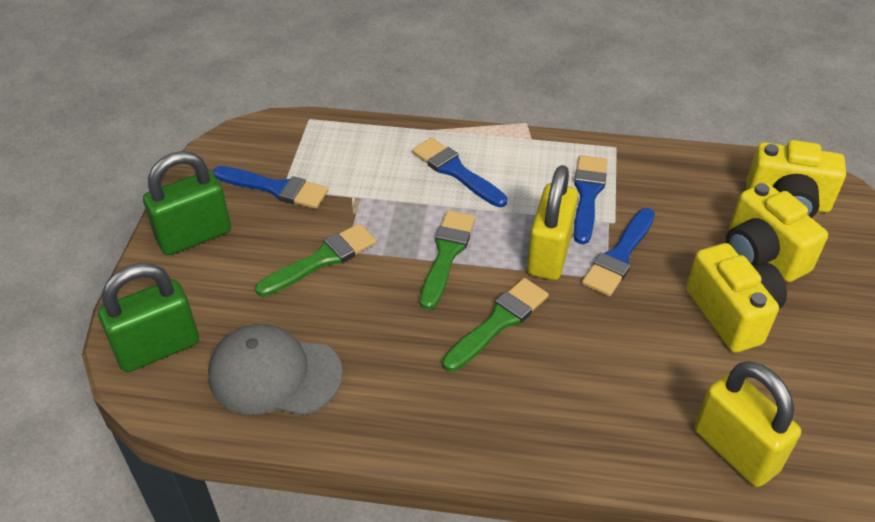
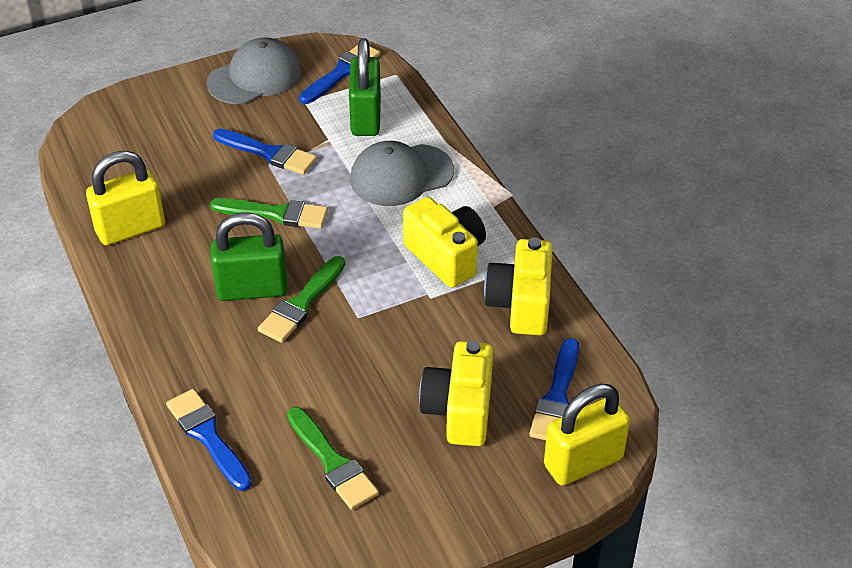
grey cap: 1 -> 2

